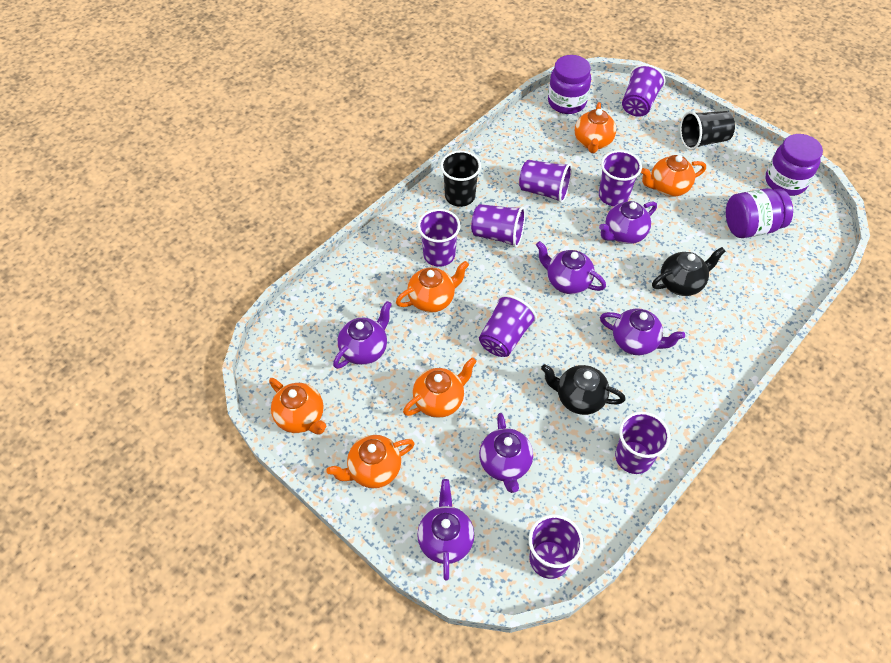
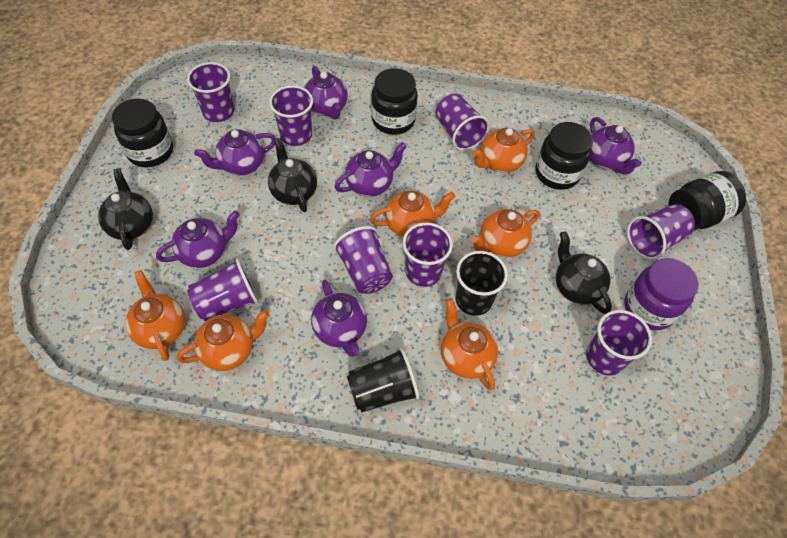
black jar: 0 -> 4
black teapot: 2 -> 3
purple jar: 3 -> 1

